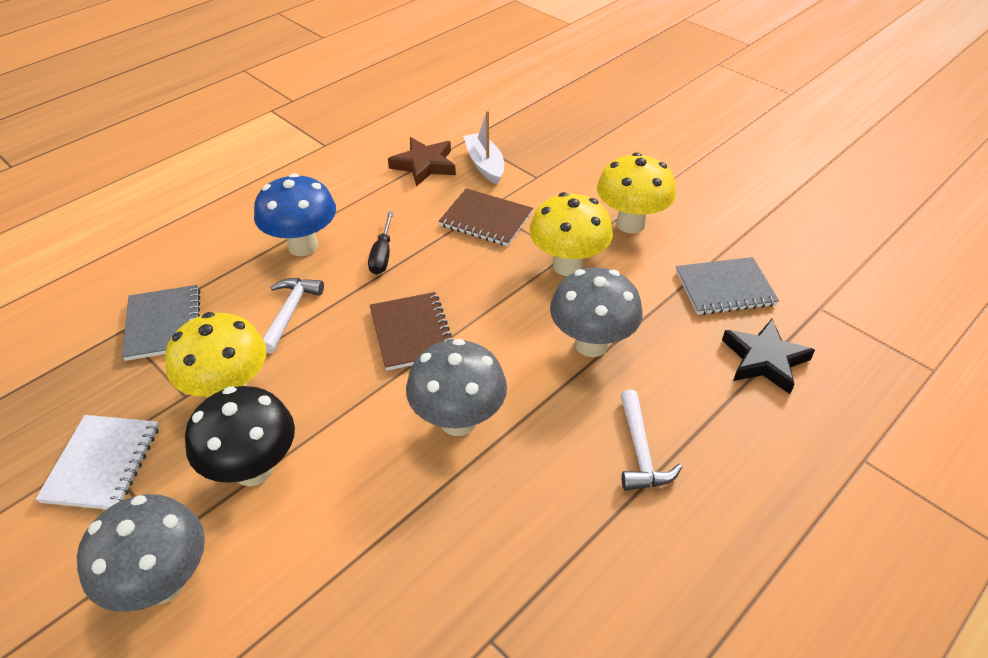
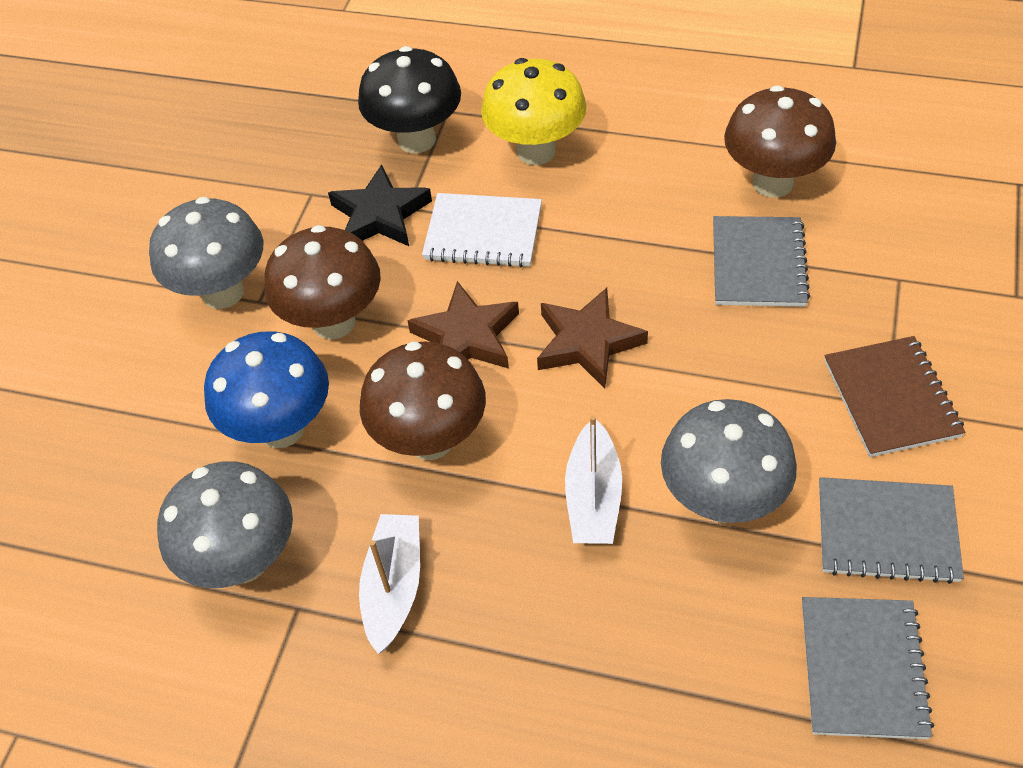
black screwdriver: 1 -> 0
brown mushroom: 0 -> 3
brown notebook: 2 -> 1
brown star: 1 -> 2
grey notebook: 2 -> 3
white boat: 1 -> 2
white hammer: 2 -> 0
yellow mushroom: 3 -> 1

